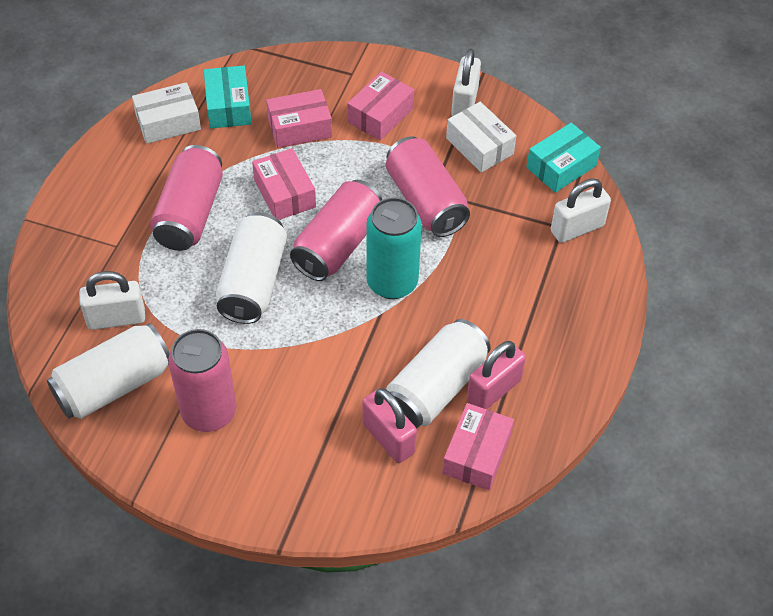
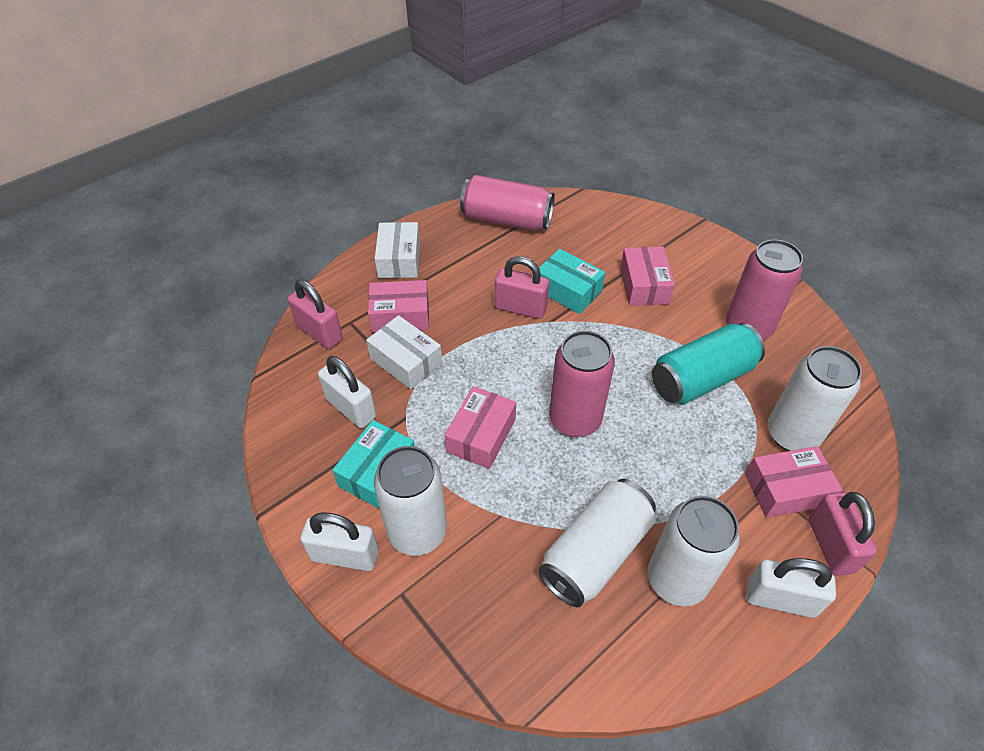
pink can: 4 -> 3
pink padlock: 2 -> 3
white can: 3 -> 4

